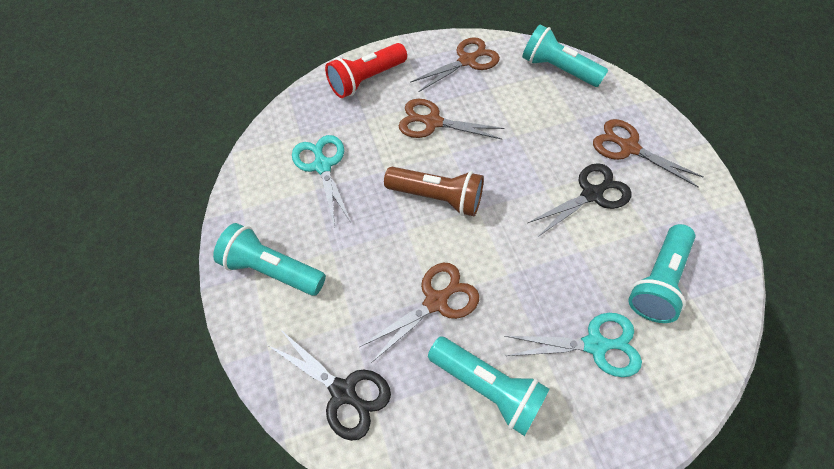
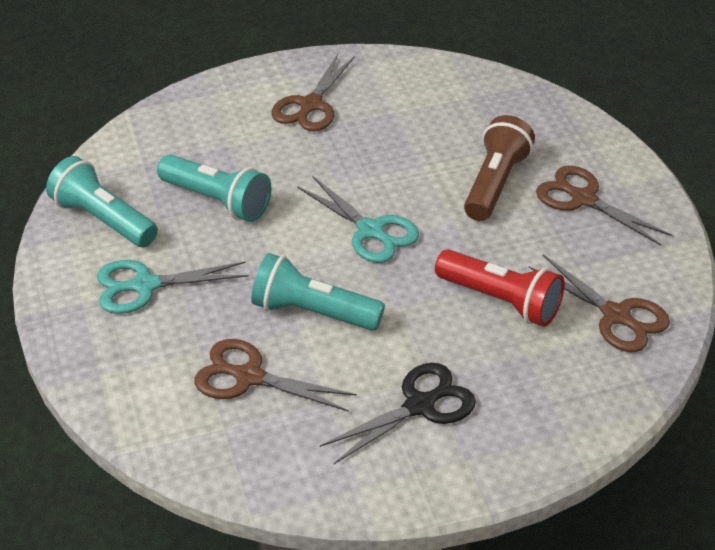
black scissors: 2 -> 1
turquoise flashlight: 4 -> 3

